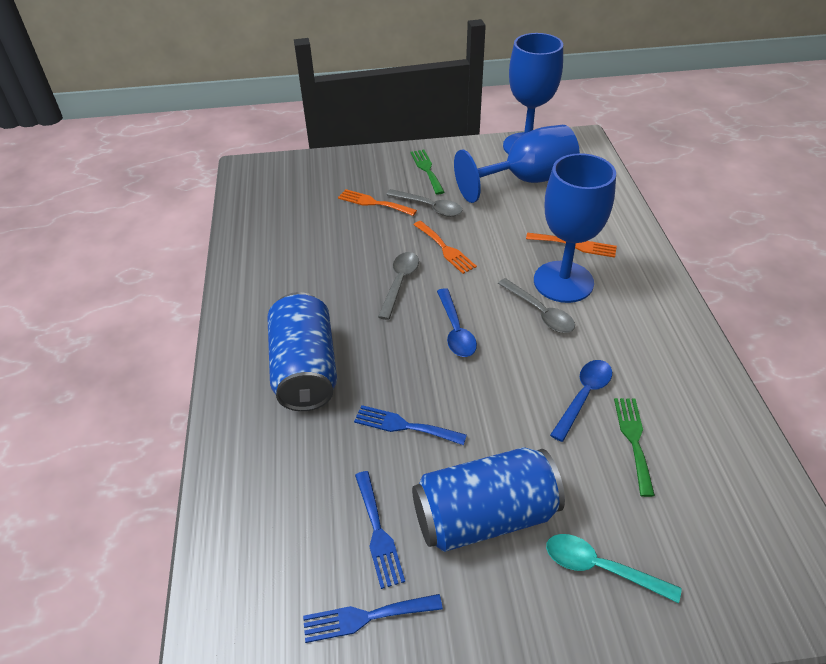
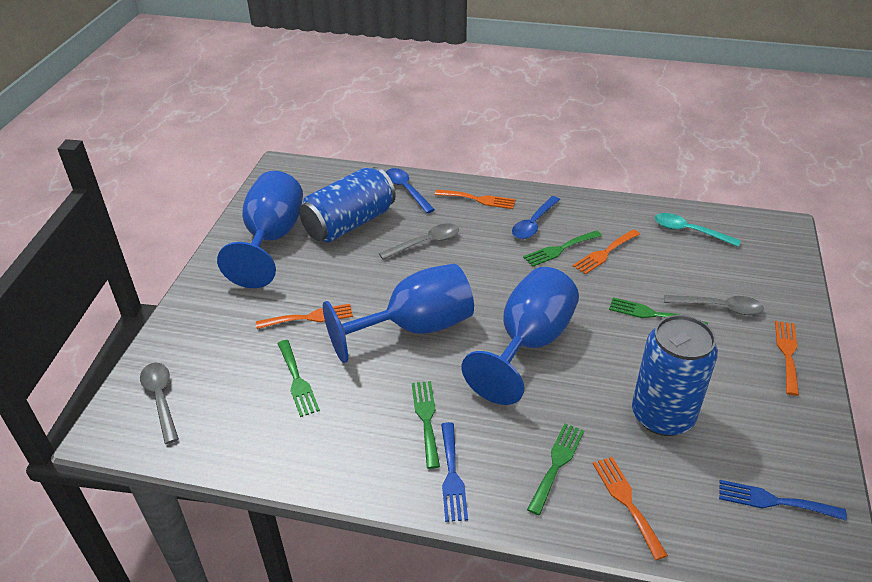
blue fork: 3 -> 2
green fork: 2 -> 5
orange fork: 3 -> 5

